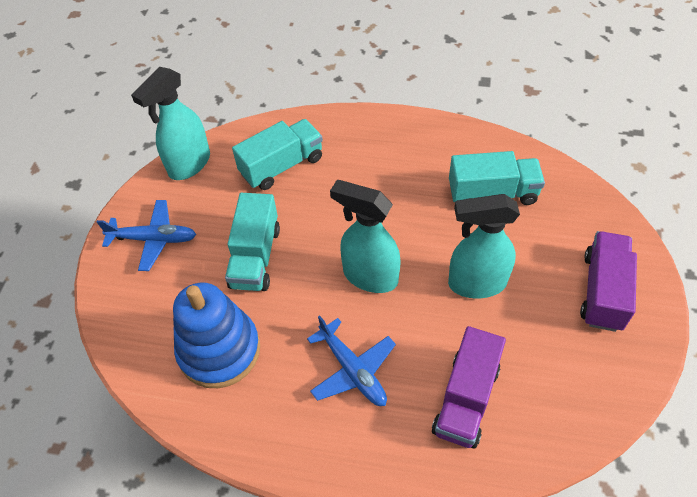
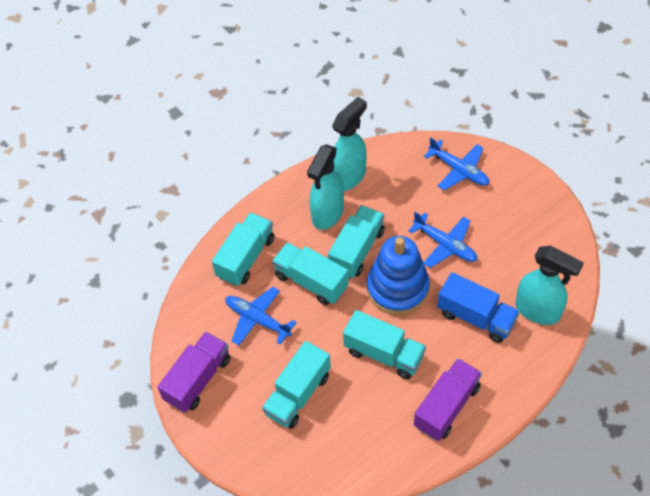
blue plane: 2 -> 3
blue truck: 0 -> 1
turquoise truck: 3 -> 5

